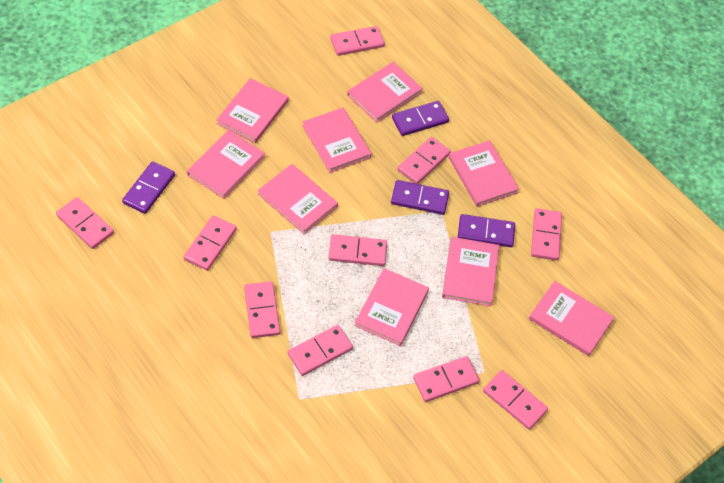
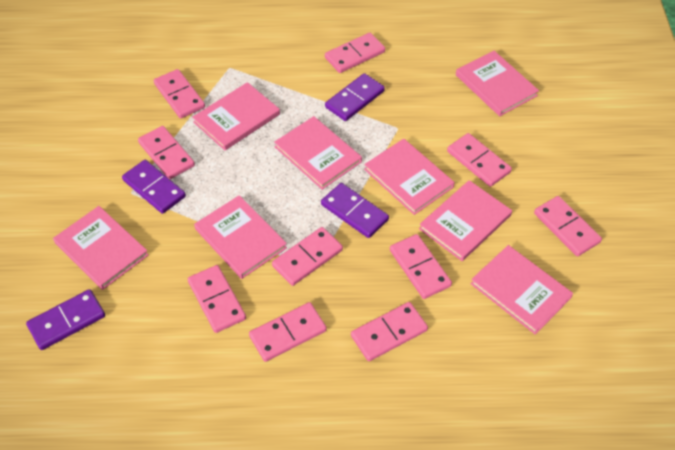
pink book: 9 -> 8

